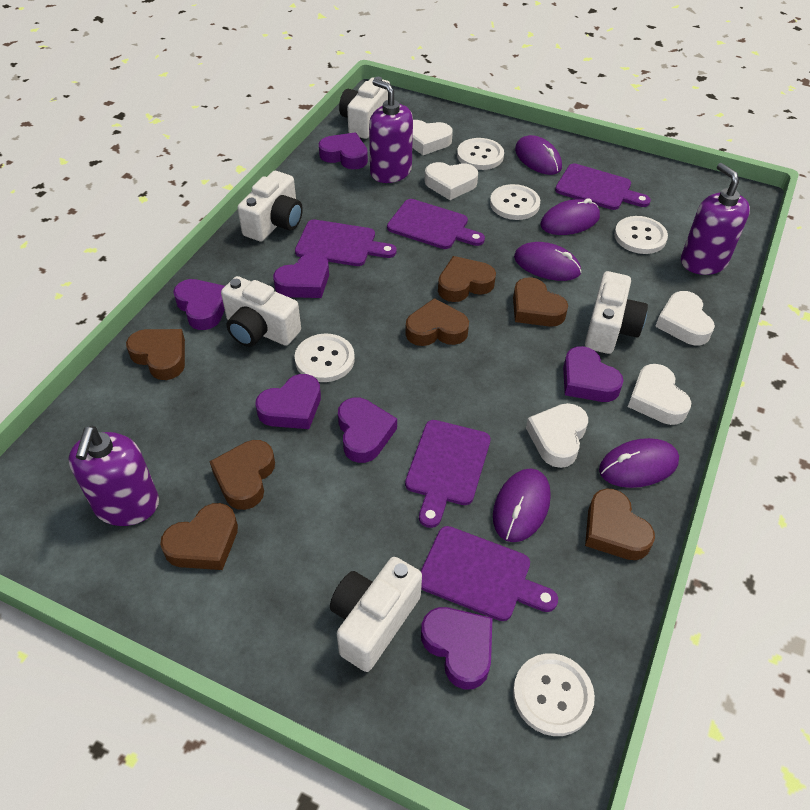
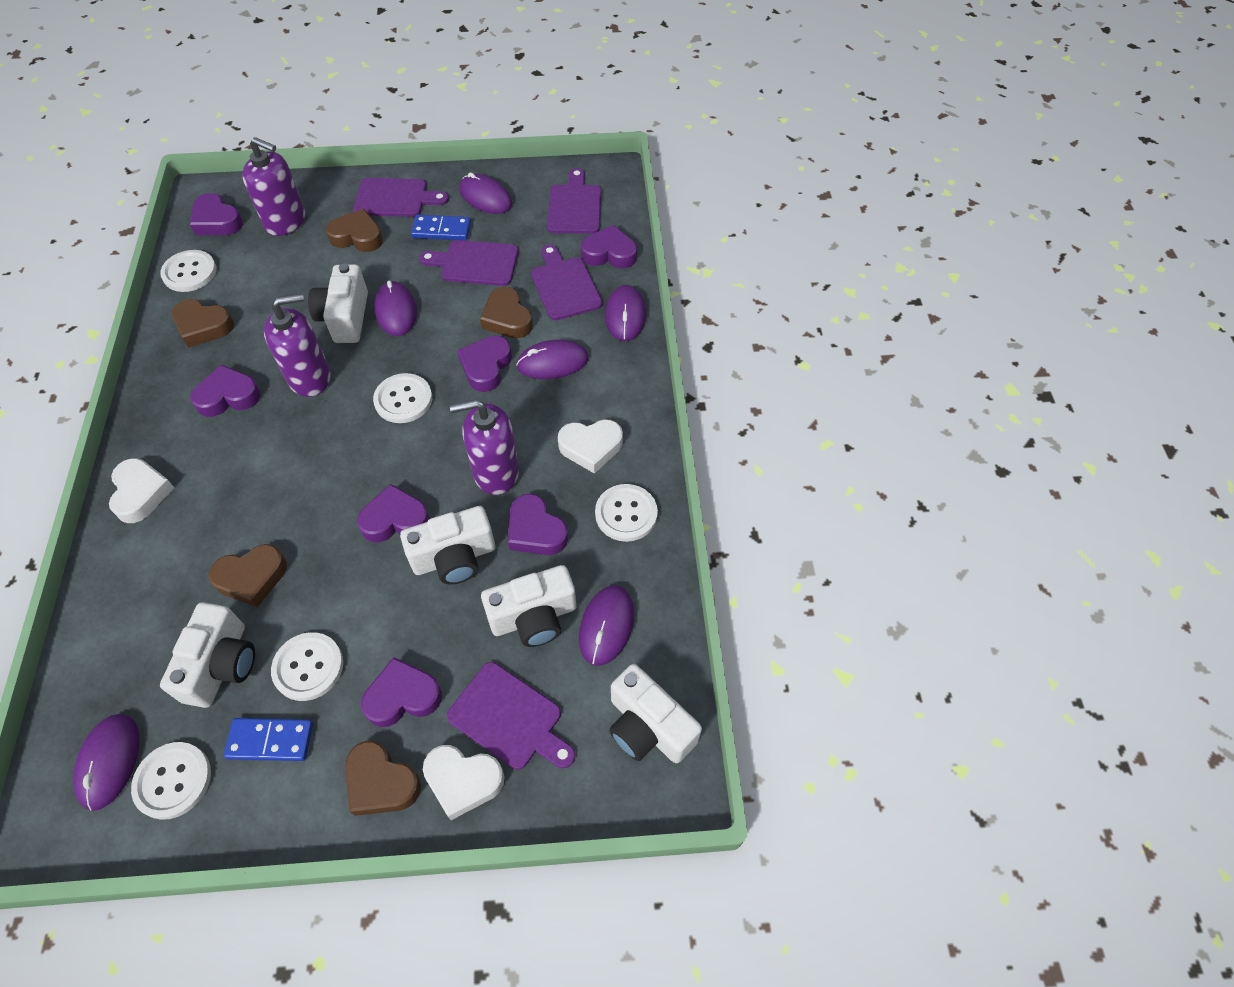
blue domino: 0 -> 2
brown heart: 7 -> 5
purple mouse: 5 -> 6
white heart: 5 -> 3

